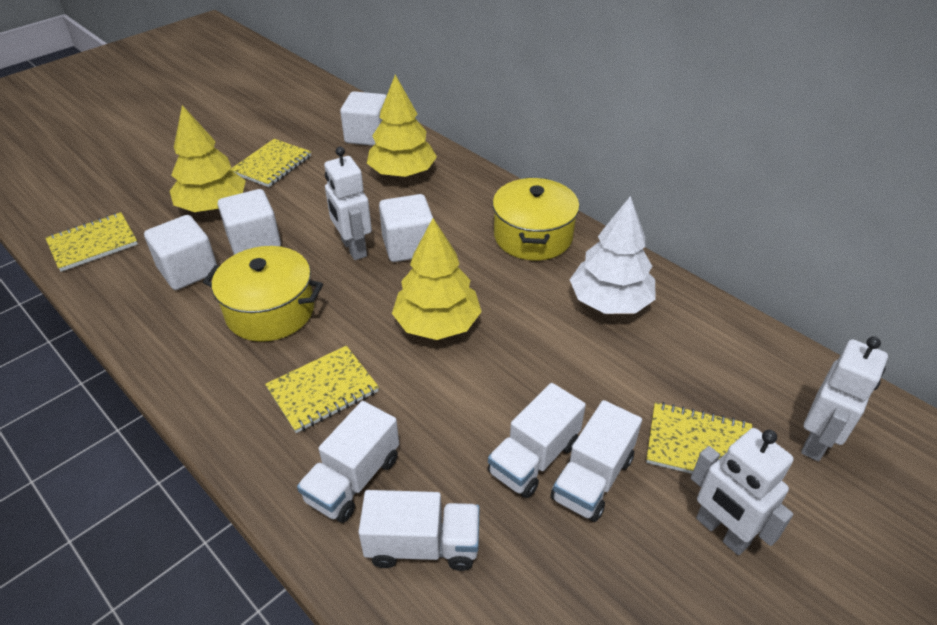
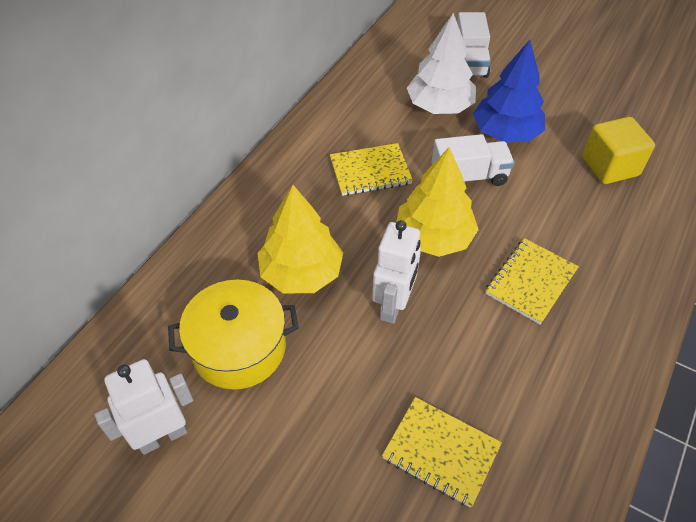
blue tree: 0 -> 1
white cube: 4 -> 0
white robot: 3 -> 2
white truck: 4 -> 2
yellow cube: 0 -> 1
yellow notebook: 4 -> 3
yellow pot: 2 -> 1
yellow tree: 3 -> 2

